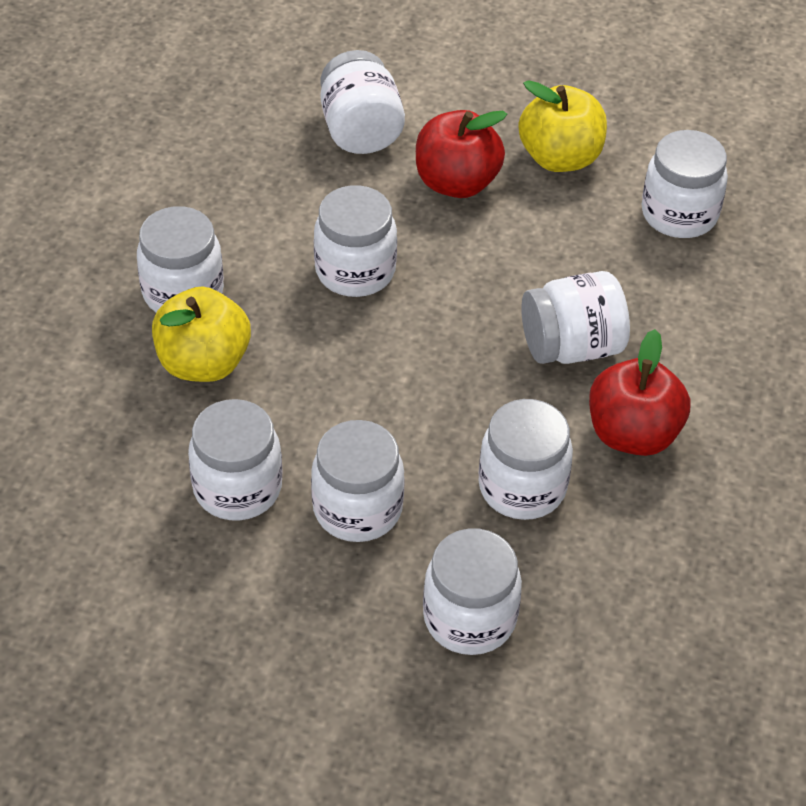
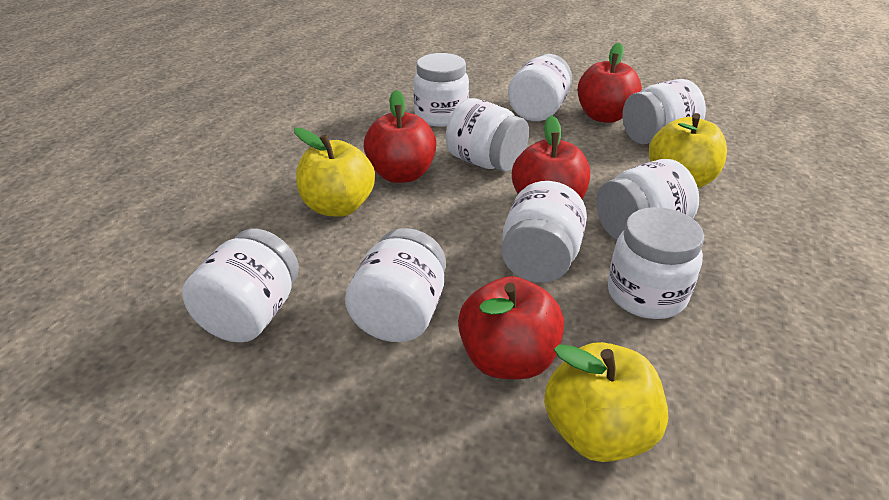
red apple: 2 -> 4
yellow apple: 2 -> 3

